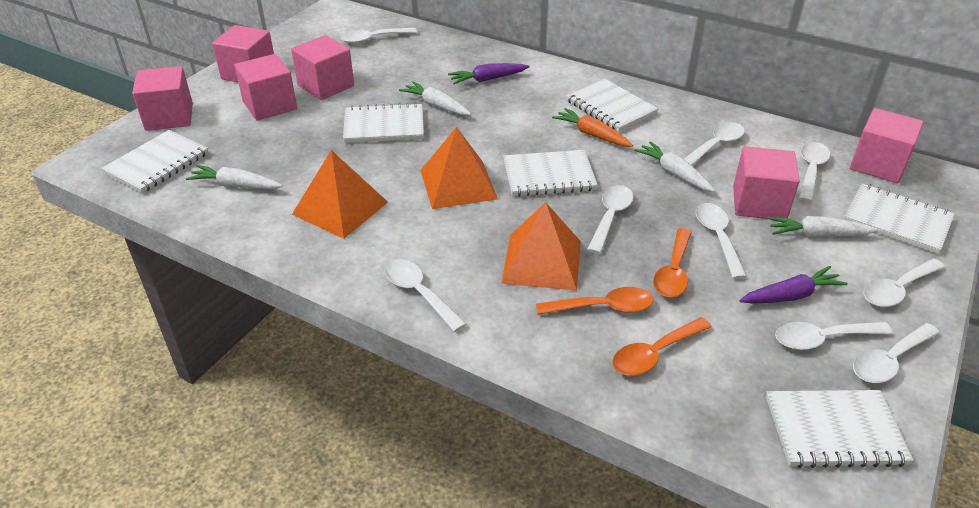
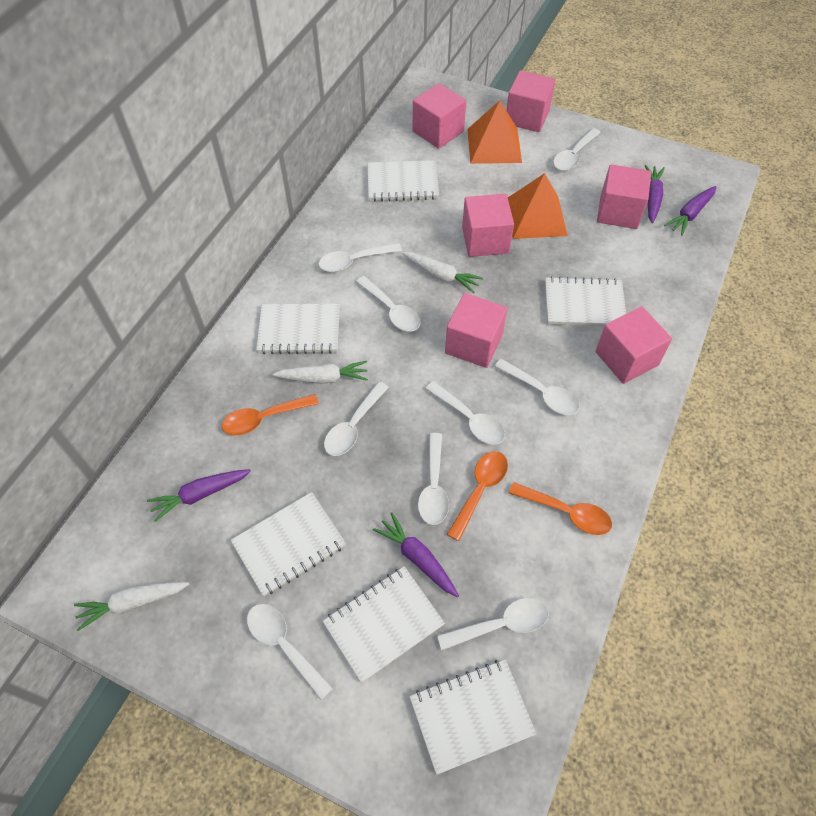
orange carrot: 1 -> 0
orange pyramid: 3 -> 2
purple carrot: 2 -> 4
white carrot: 4 -> 3

